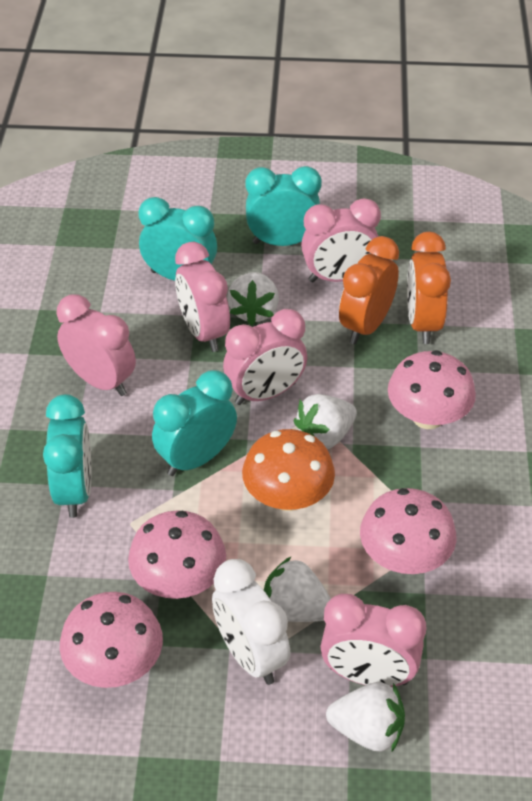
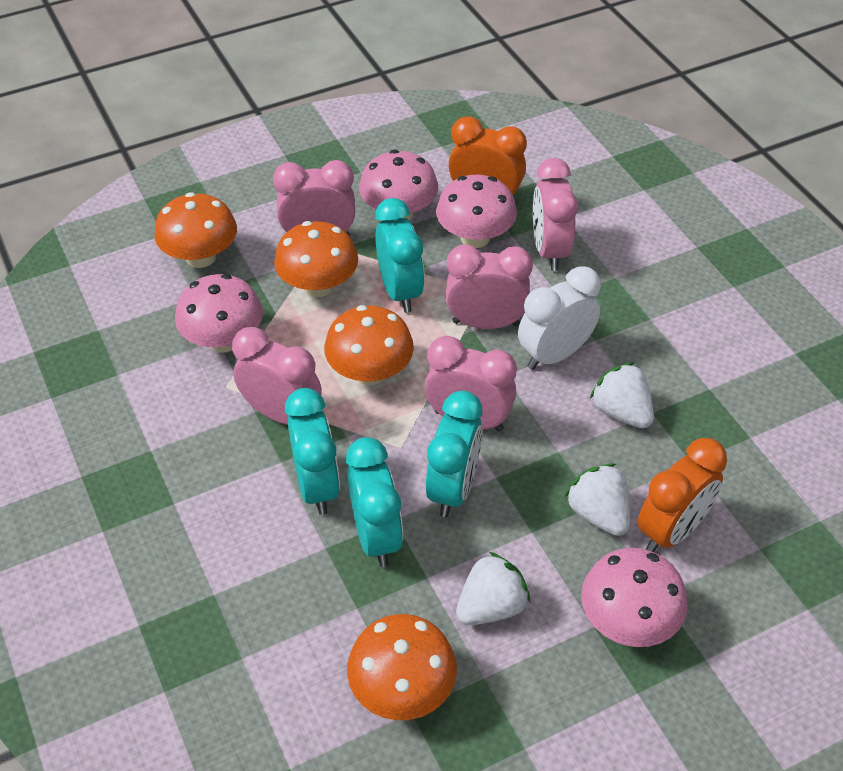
orange mushroom: 1 -> 4
white strawberry: 4 -> 3

